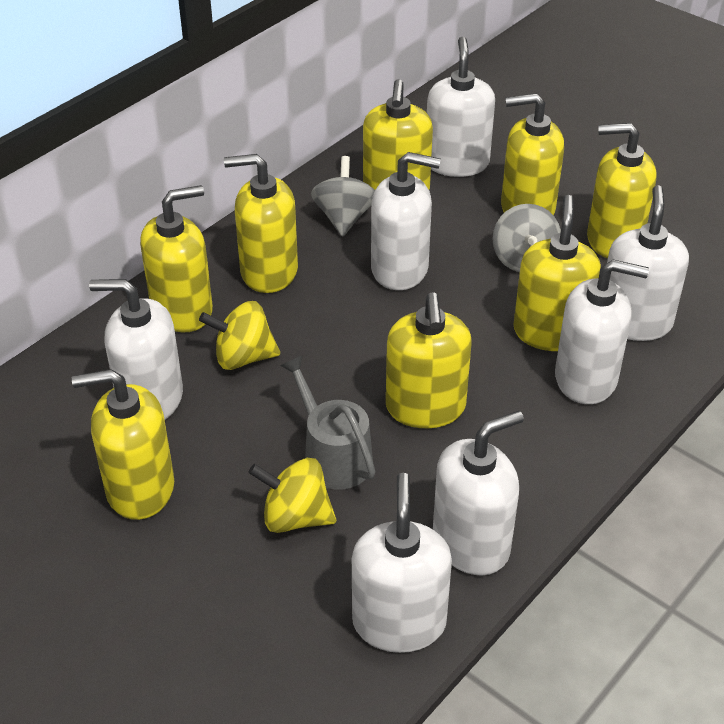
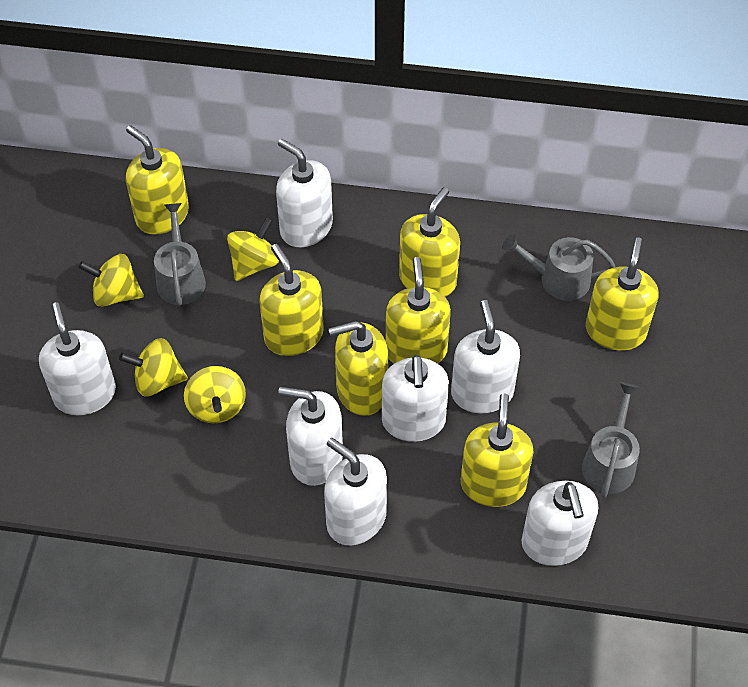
grey spinning top: 2 -> 0
grey watering can: 1 -> 3
yellow soap dispenser: 8 -> 7
yellow spinning top: 2 -> 4

